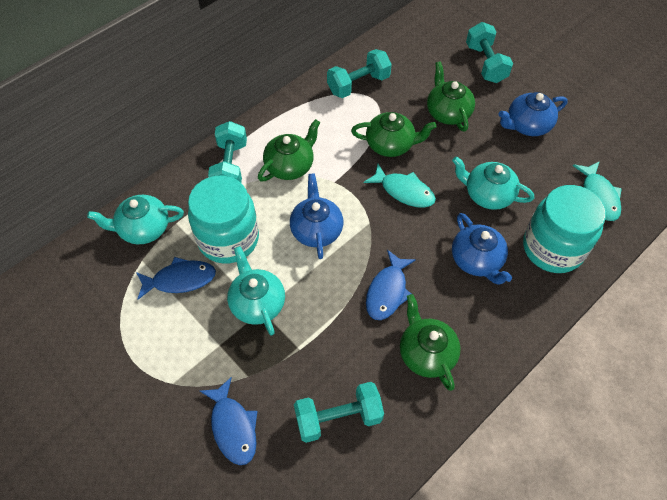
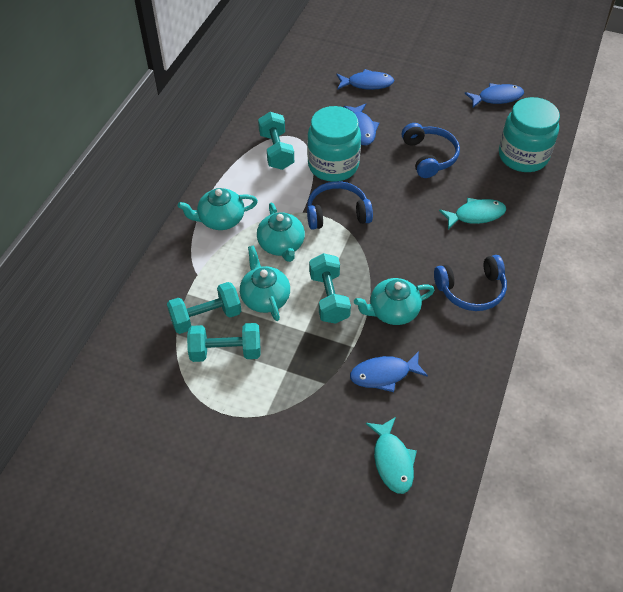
blue fish: 3 -> 4
blue headphones: 0 -> 3
blue teapot: 3 -> 0
green teapot: 4 -> 0
turquoise teapot: 3 -> 4

